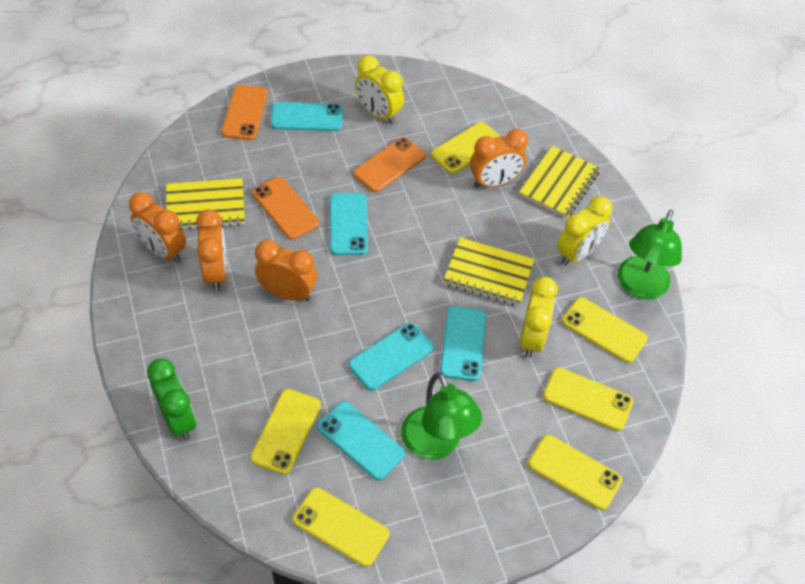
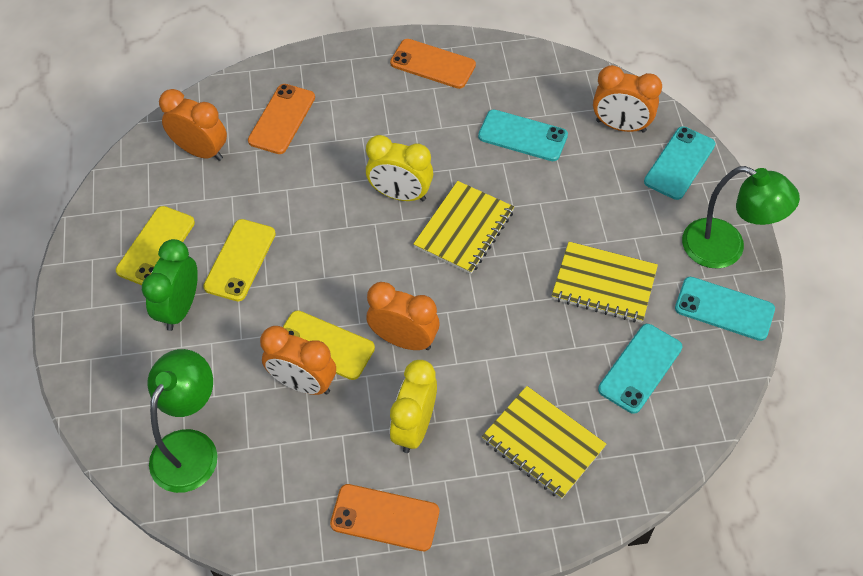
turquoise phone: 5 -> 4
yellow clock: 3 -> 2
yellow phone: 6 -> 3

